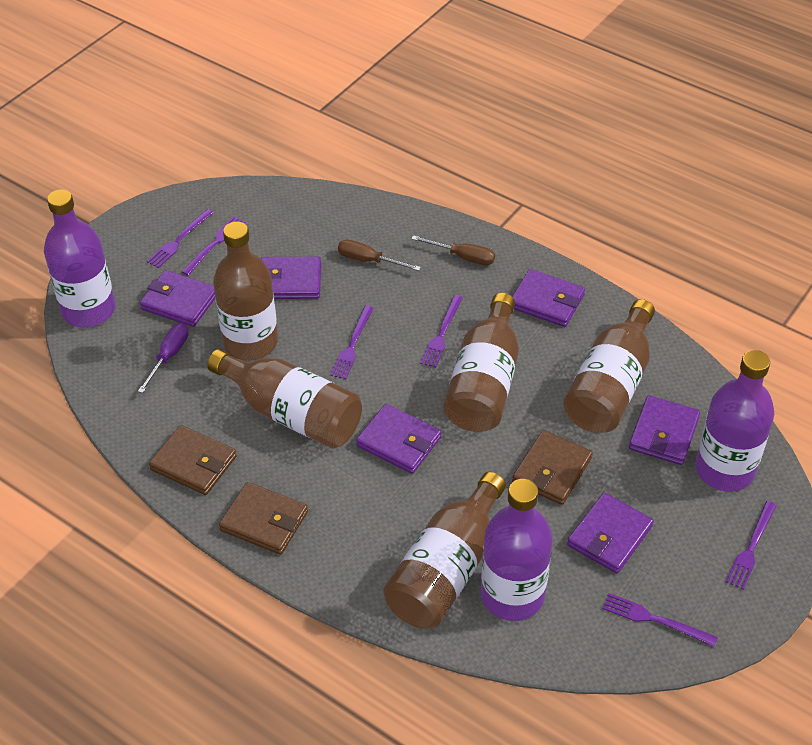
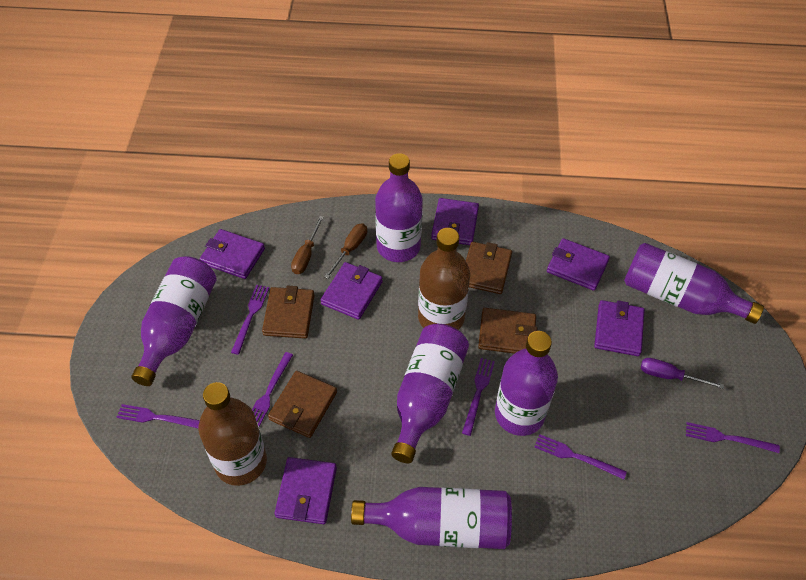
brown bottle: 5 -> 2
brown wallet: 3 -> 4
purple bottle: 3 -> 6

